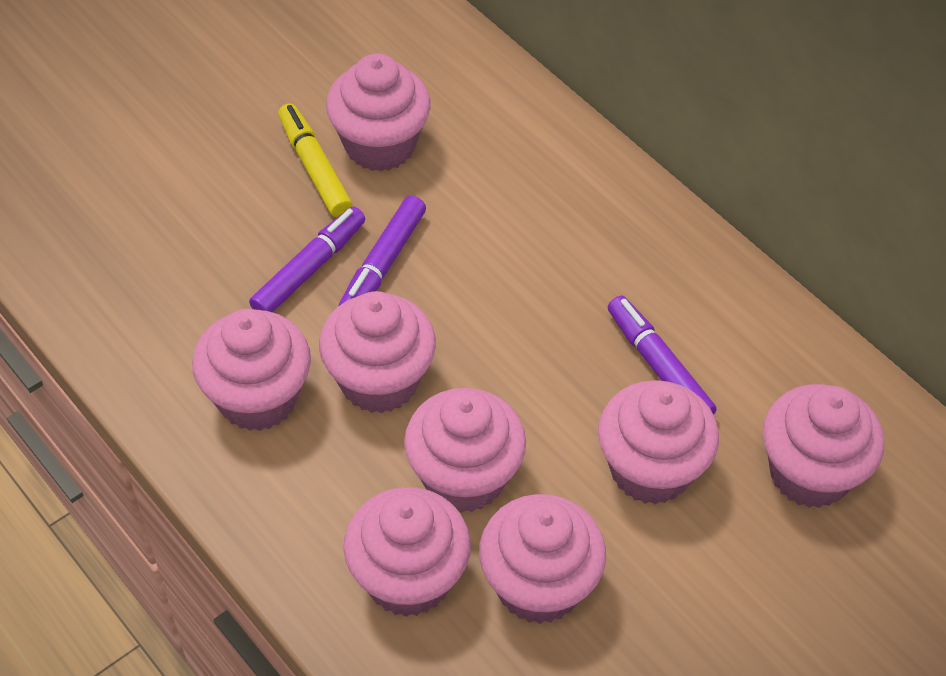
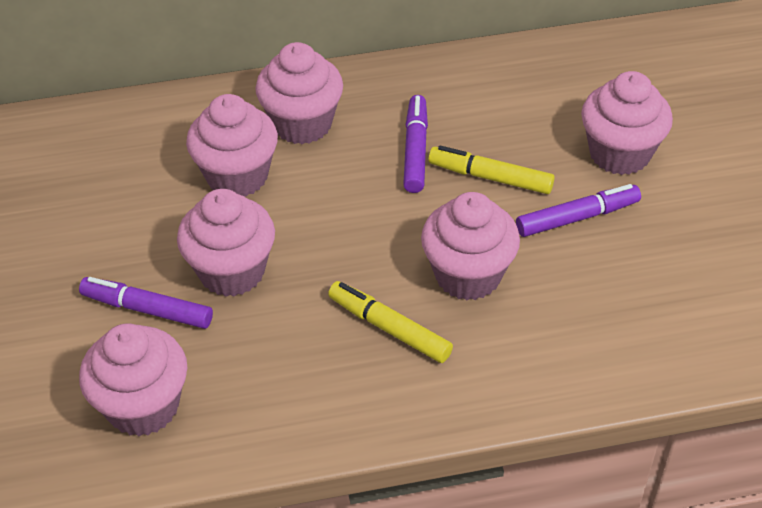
pink cupcake: 8 -> 6
yellow marker: 1 -> 2

